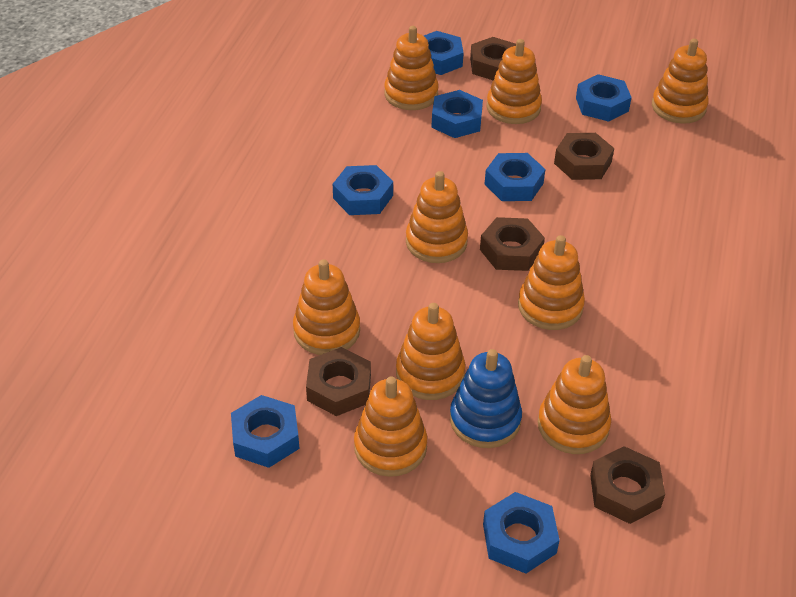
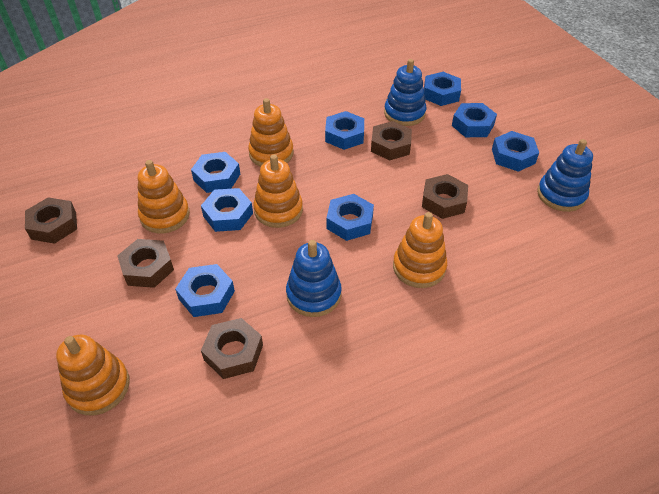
blue nut: 7 -> 8
blue stacking toy: 1 -> 3
orange stacking toy: 9 -> 5

